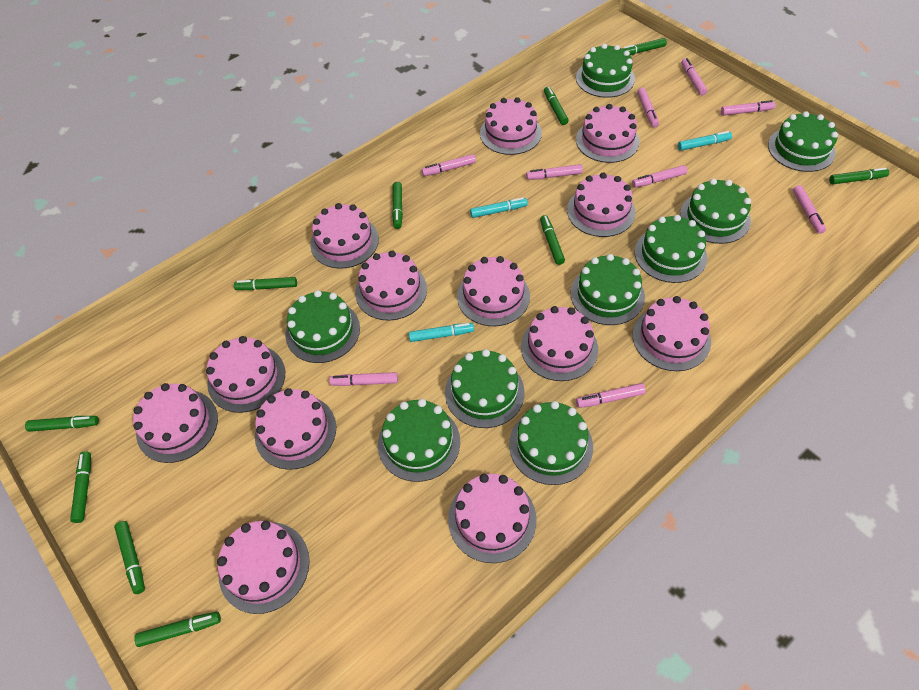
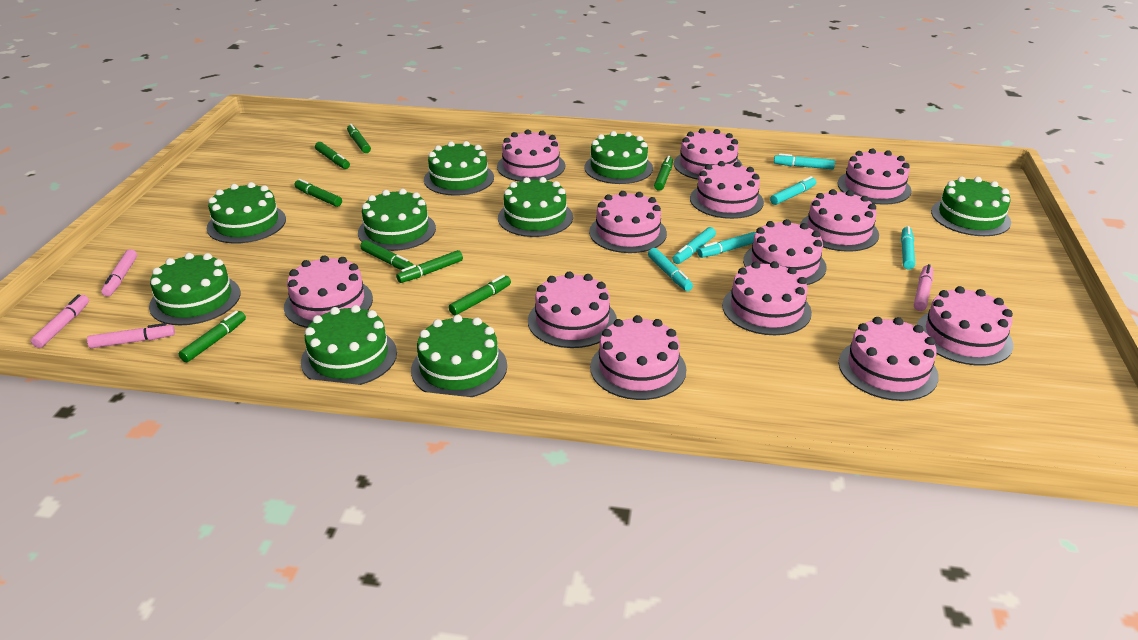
green marker: 10 -> 8
pink marker: 9 -> 4
turquoise marker: 3 -> 6

